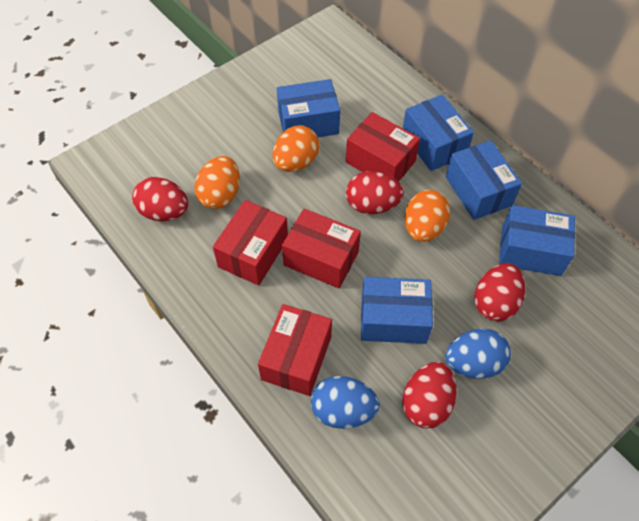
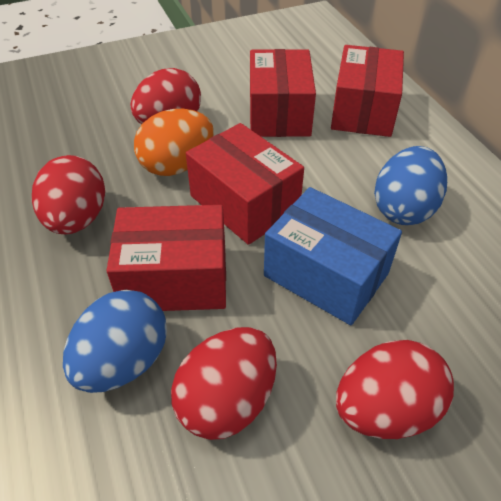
blue box: 5 -> 1
orange egg: 3 -> 1

